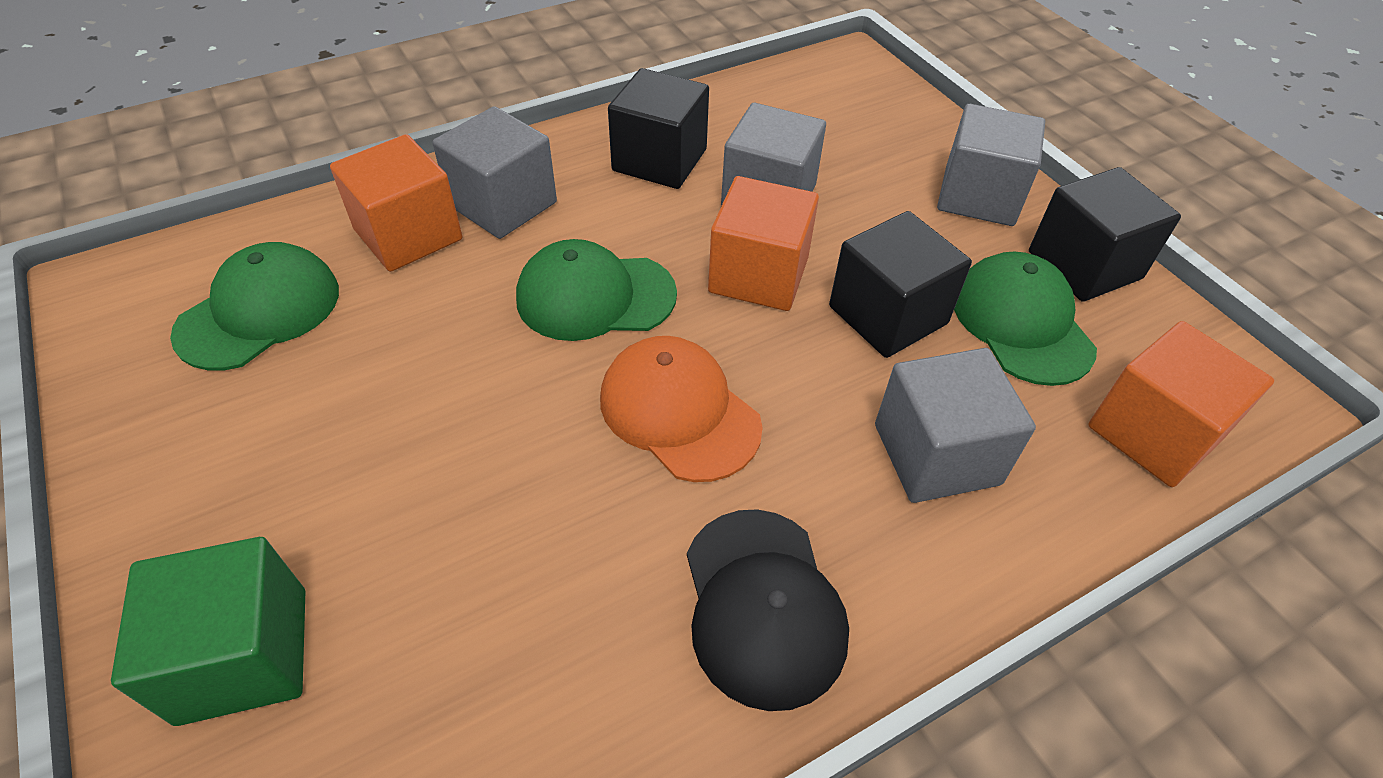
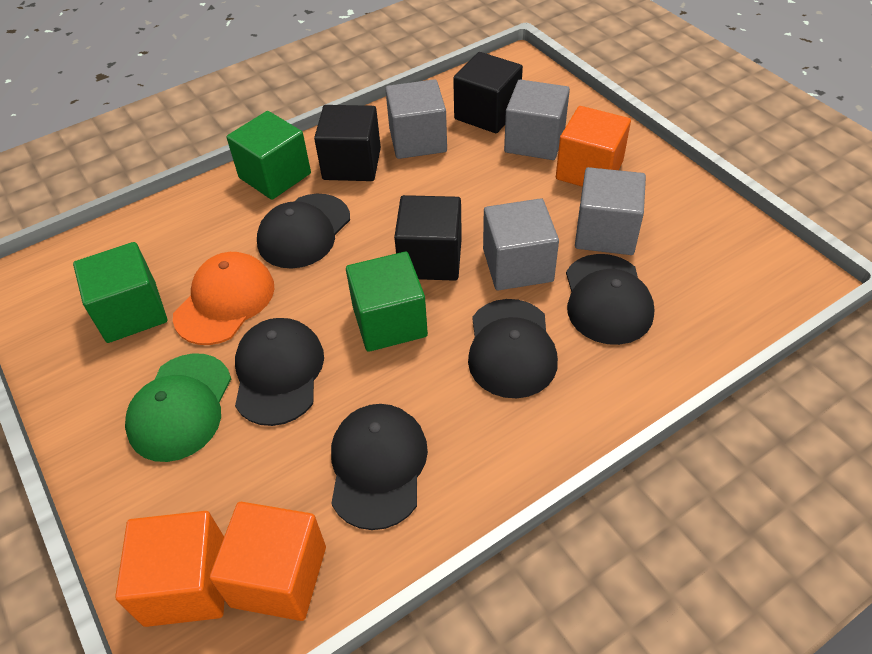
black cap: 1 -> 5
green cap: 3 -> 1
green cube: 1 -> 3

